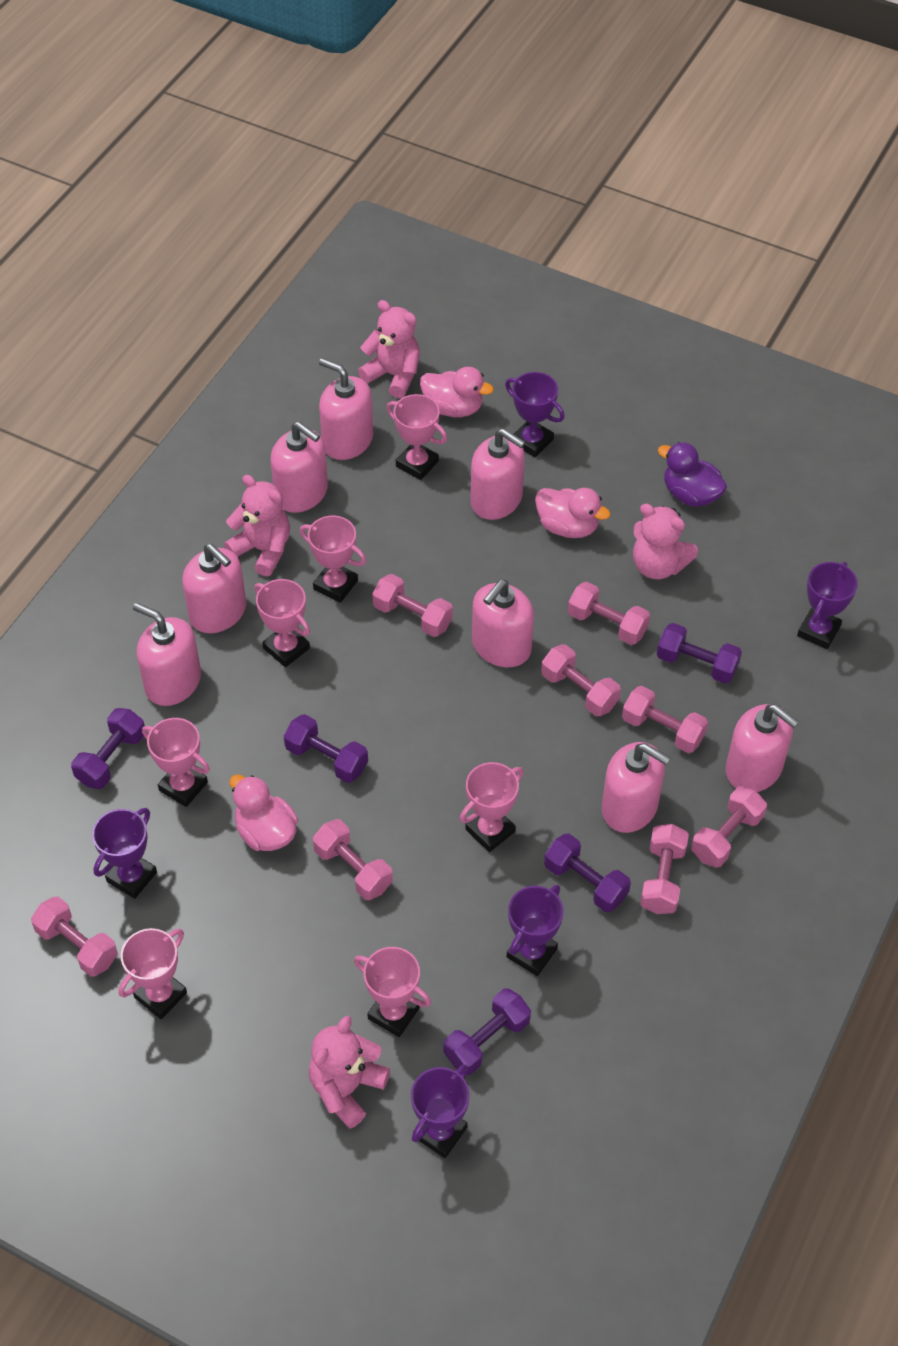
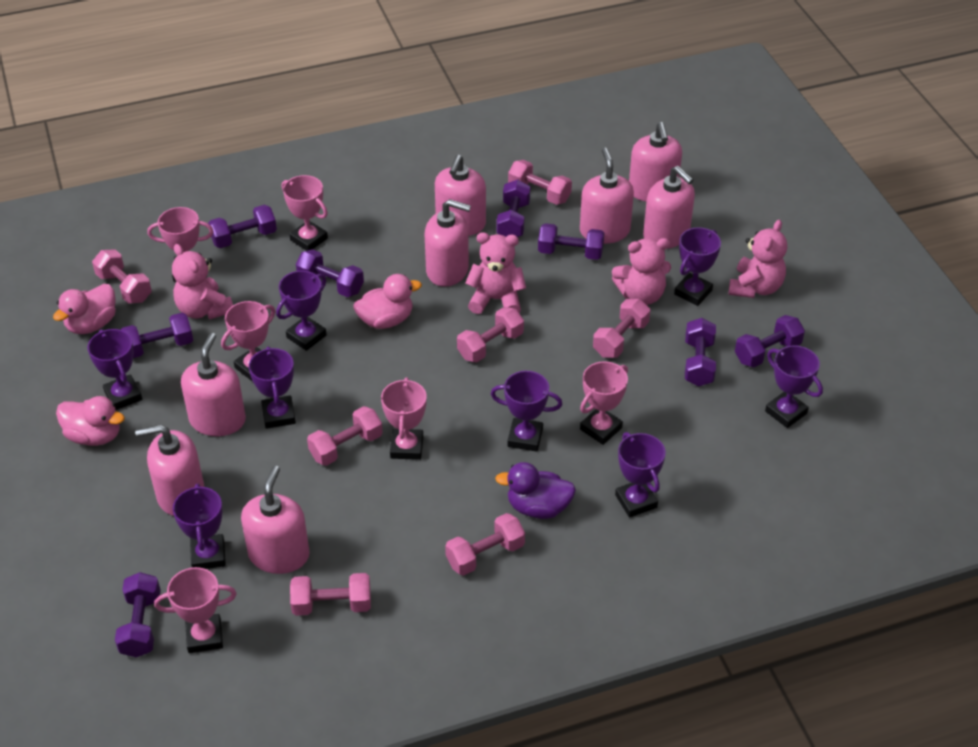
pink dumbbell: 8 -> 7
pink trophy: 7 -> 6
purple dumbbell: 5 -> 8
purple trophy: 5 -> 8

